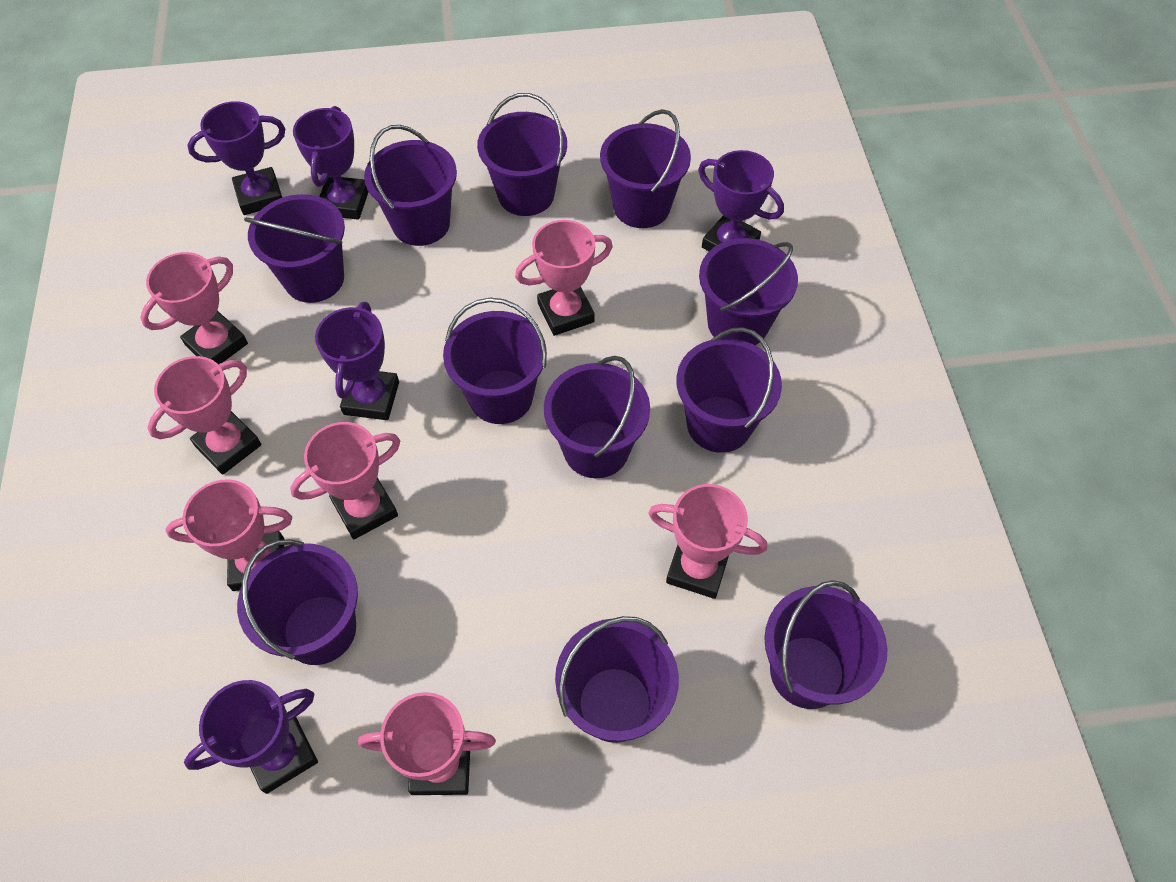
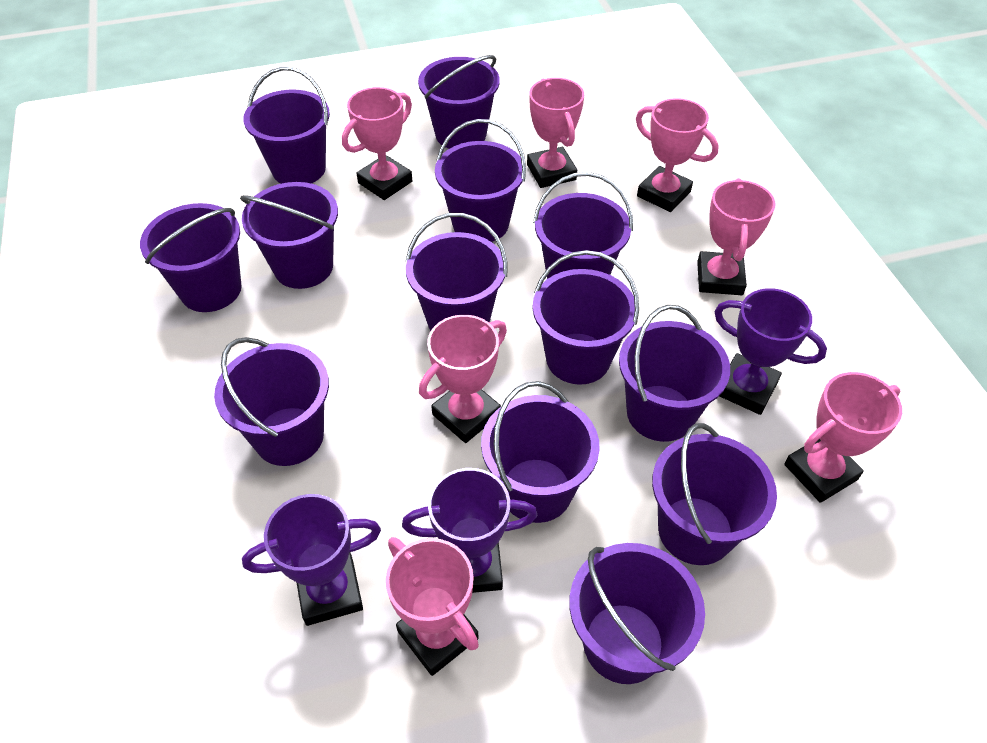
purple bucket: 11 -> 13
purple trophy: 5 -> 3

